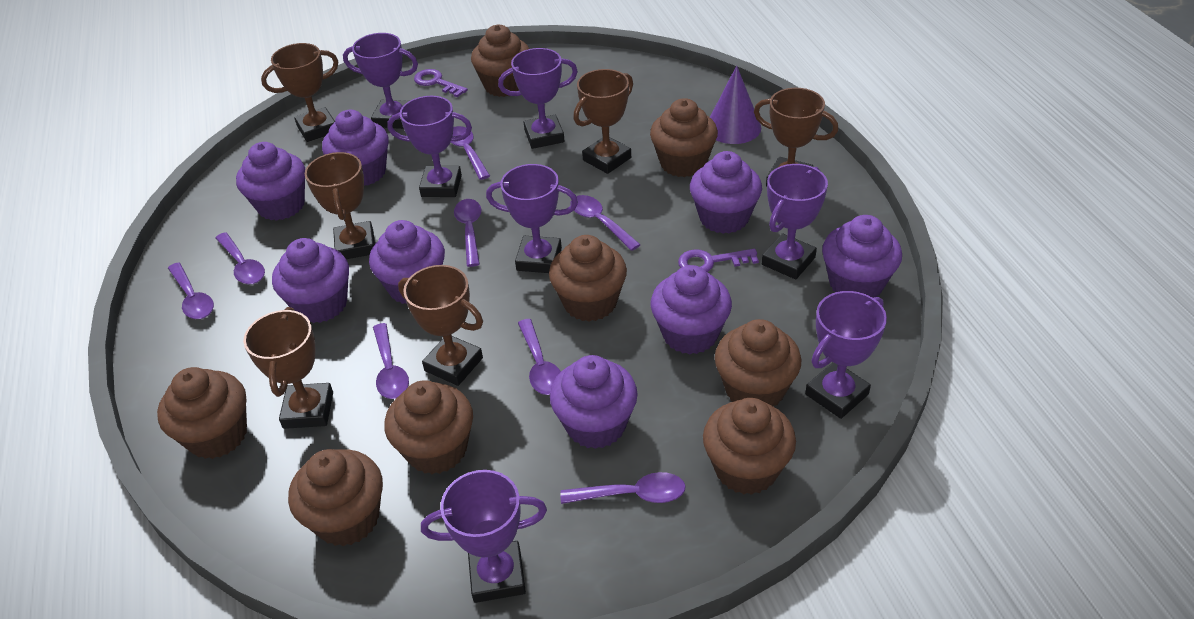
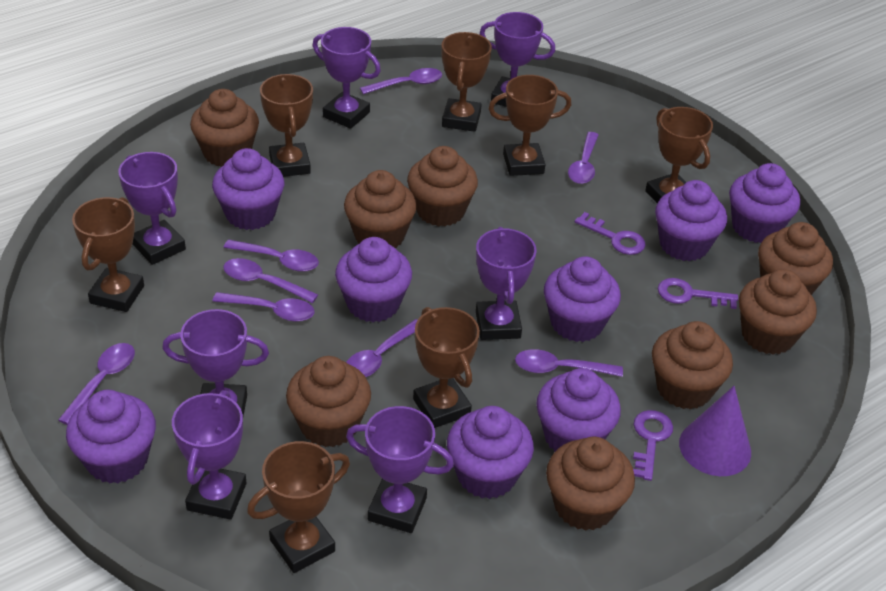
brown trophy: 6 -> 7
purple key: 2 -> 3

